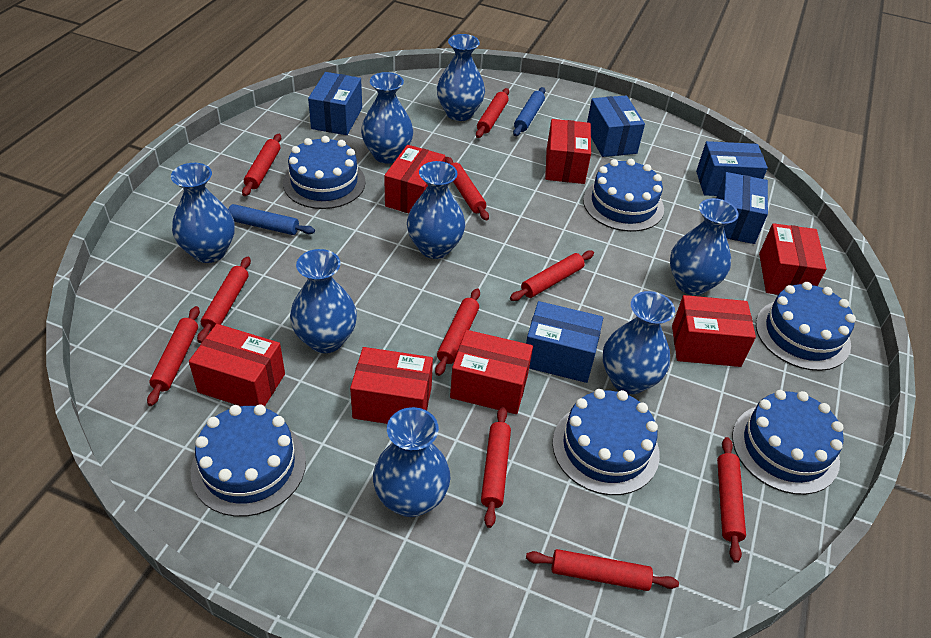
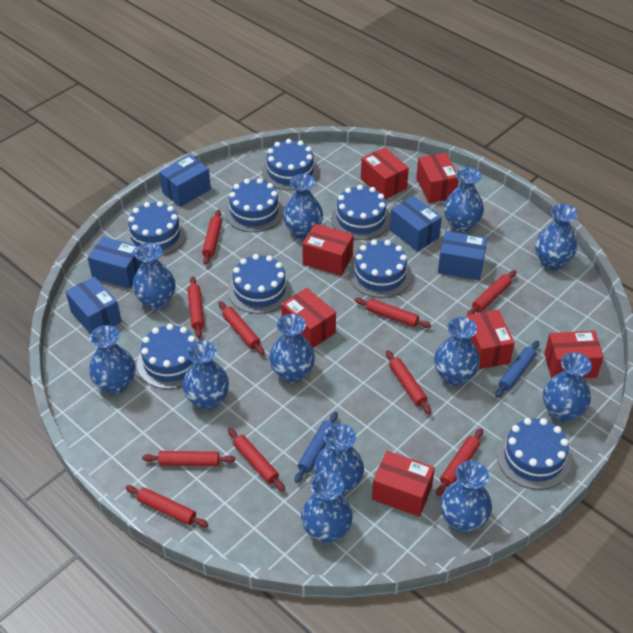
blue cake: 6 -> 8
blue vase: 8 -> 12

